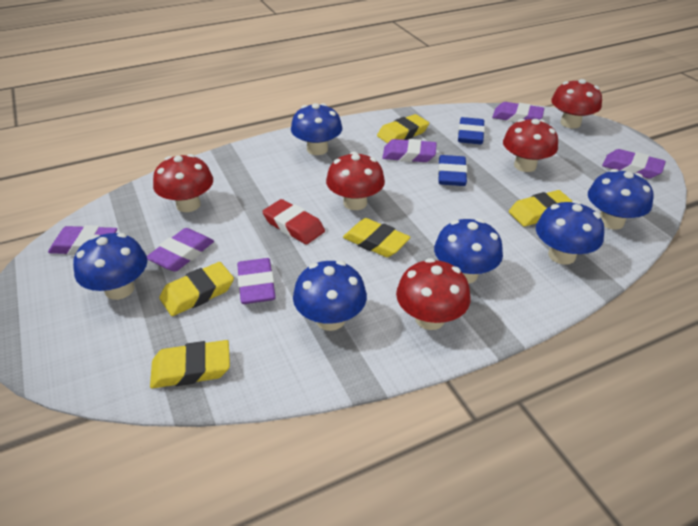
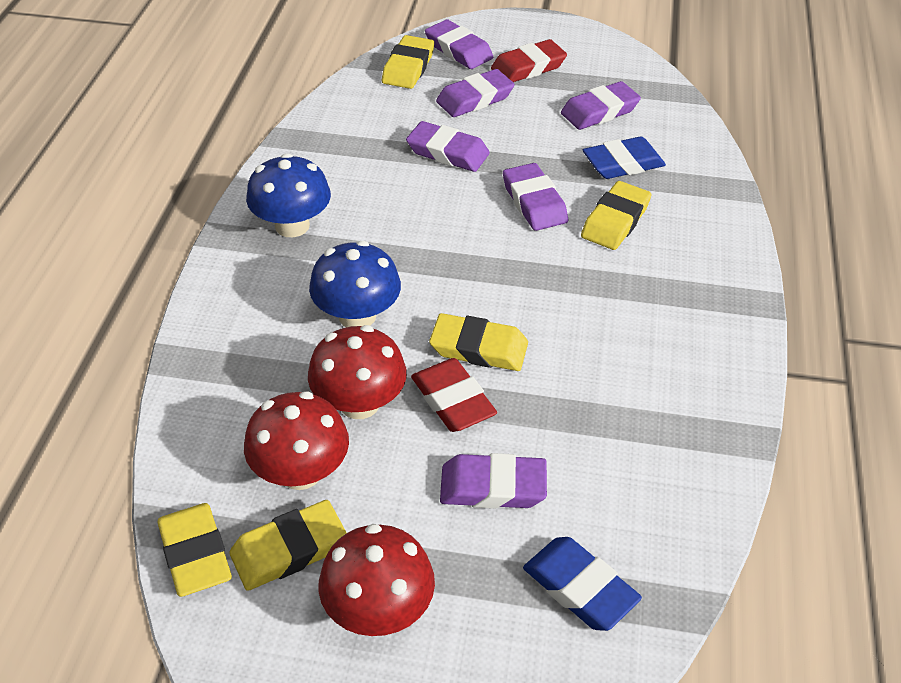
blue mushroom: 6 -> 2
red eraser: 1 -> 2
red mushroom: 5 -> 3

